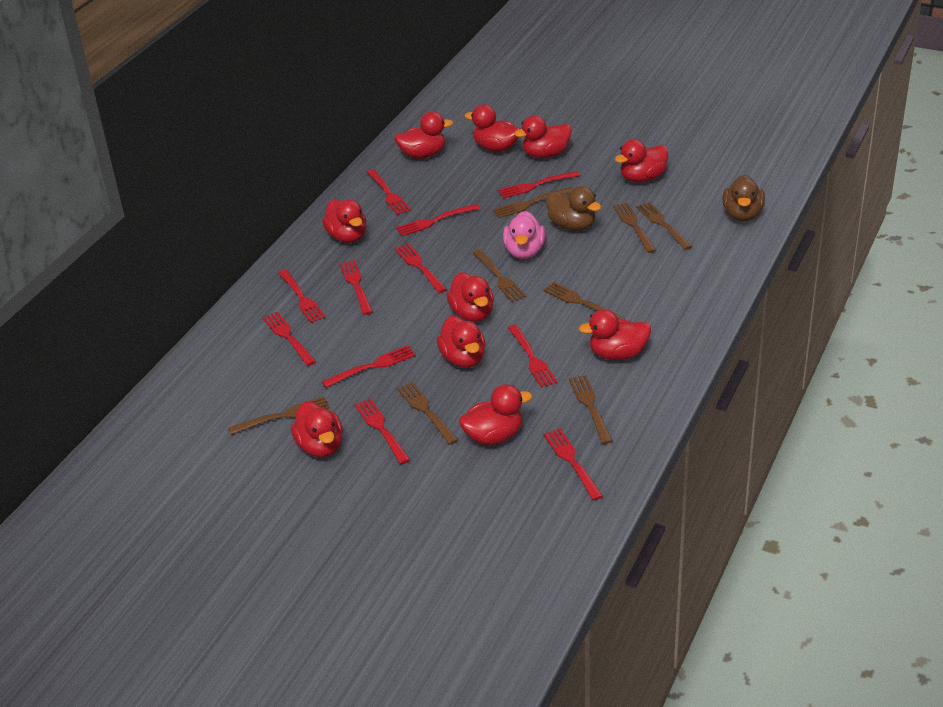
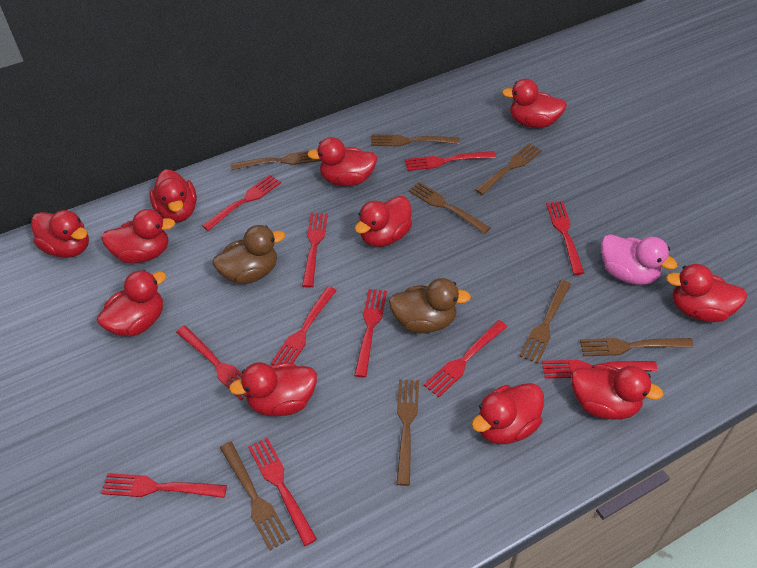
red duck: 10 -> 11

